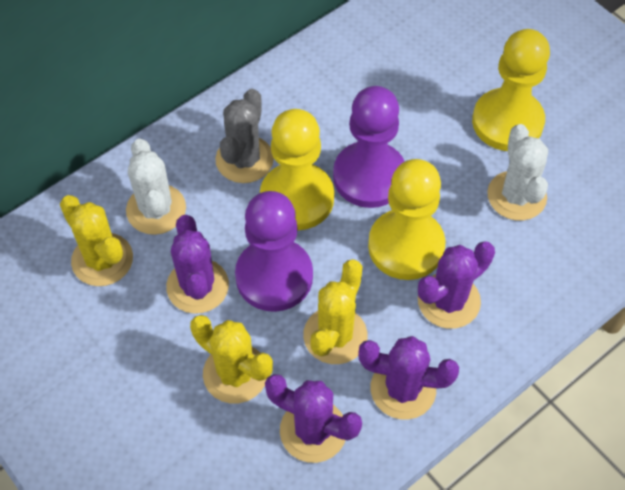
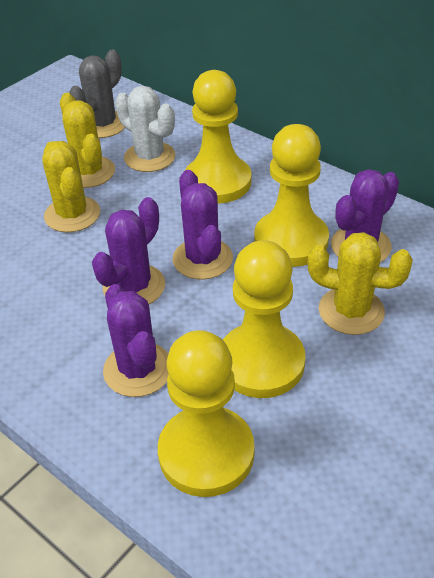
purple pawn: 2 -> 0
white cactus: 2 -> 1
yellow pawn: 3 -> 4

